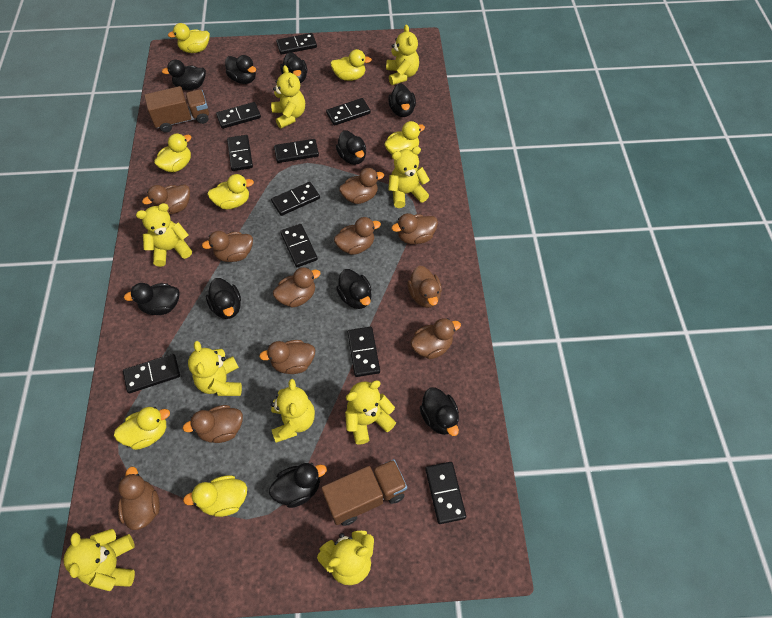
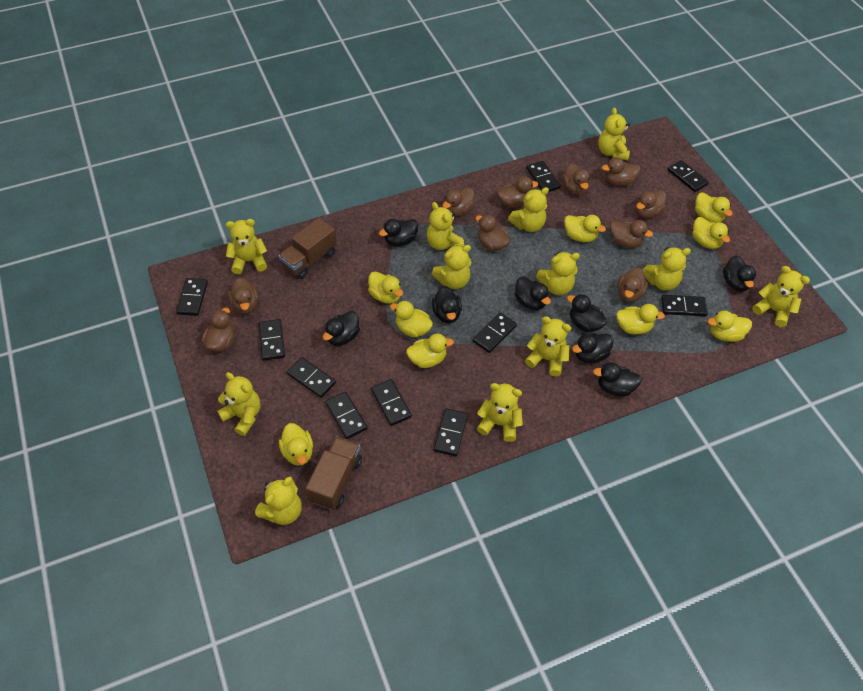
black duck: 10 -> 8
brown duck: 11 -> 10
yellow duck: 7 -> 9
yellow teddy bear: 9 -> 12

